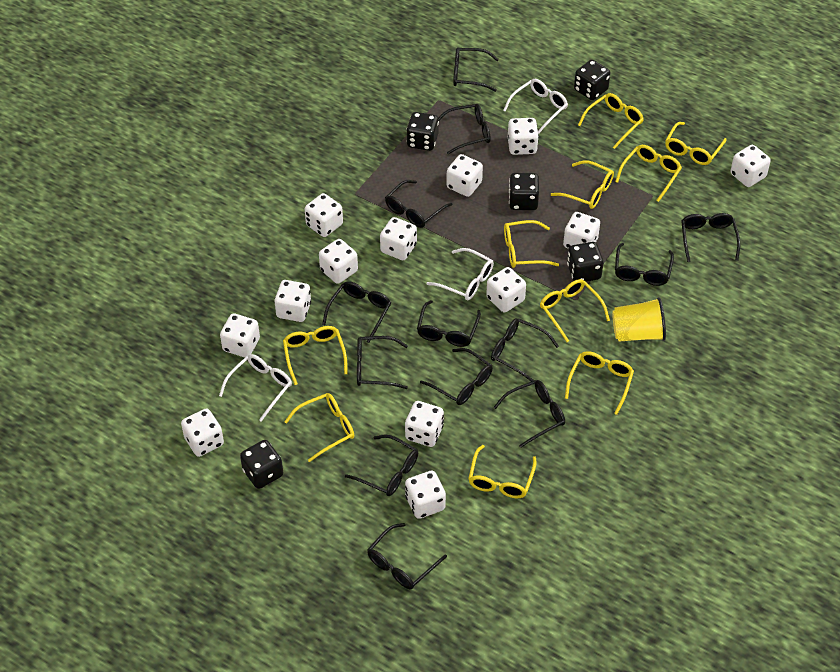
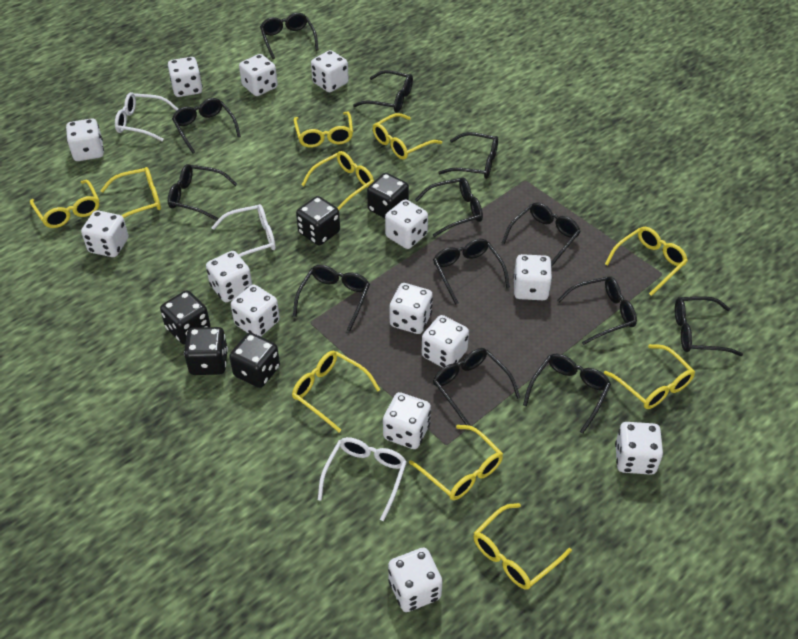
white dice: 13 -> 14
yellow cup: 1 -> 0

